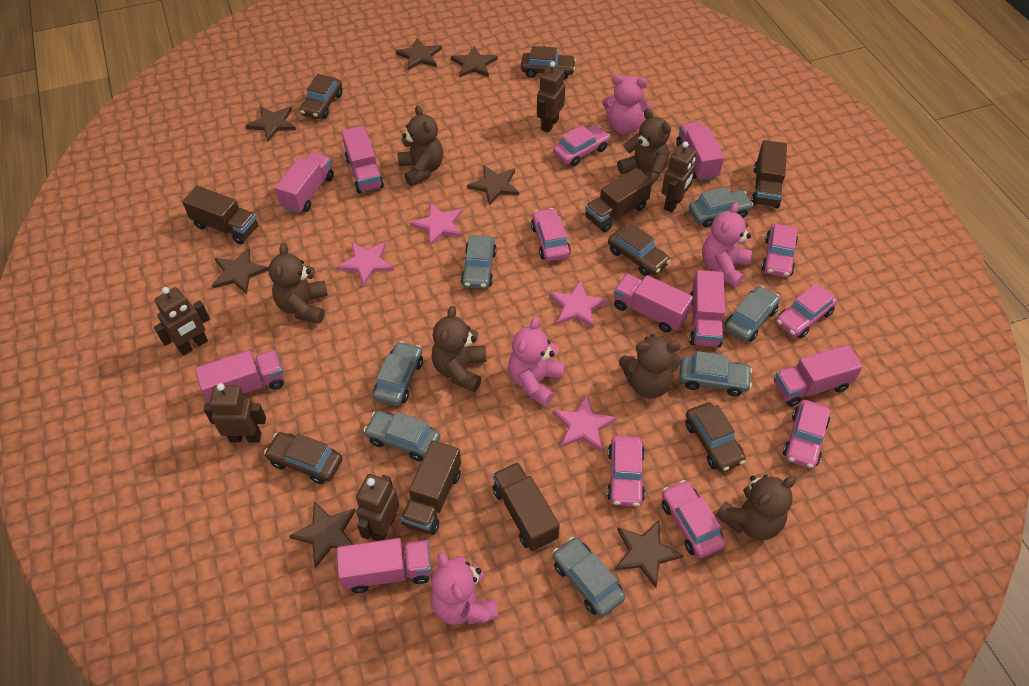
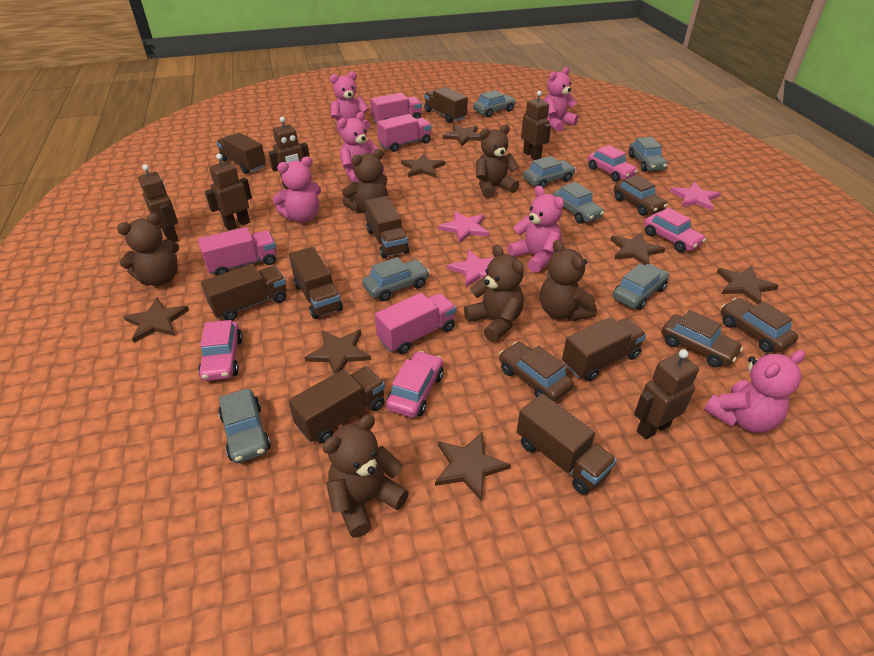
brown car: 5 -> 4
brown truck: 5 -> 8
pink car: 7 -> 4
pink star: 4 -> 3
pink teddy bear: 4 -> 6
pink truck: 8 -> 4

